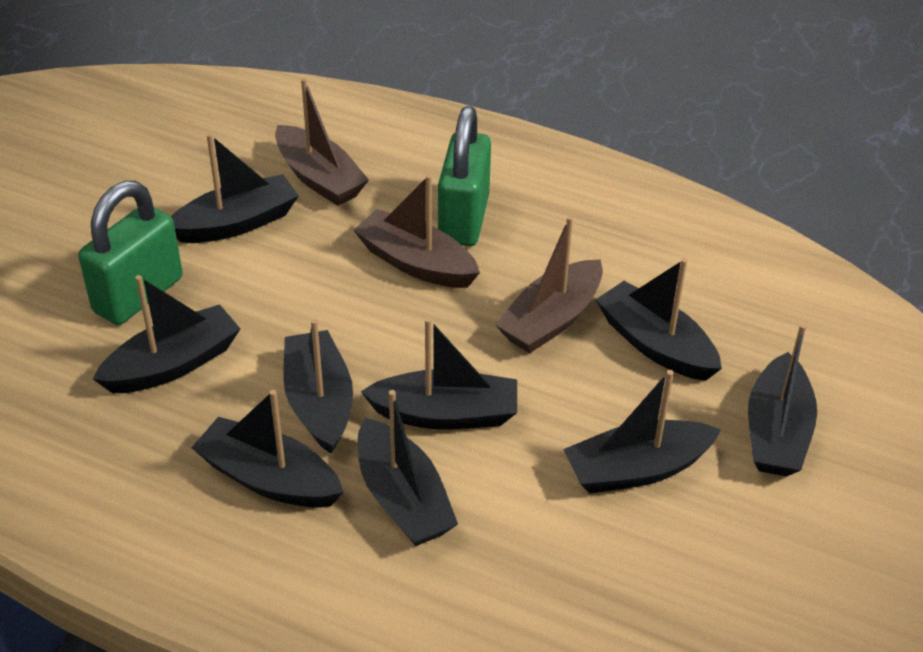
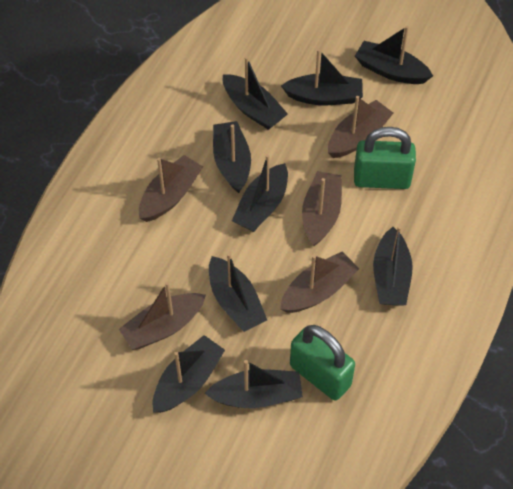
brown boat: 3 -> 5

